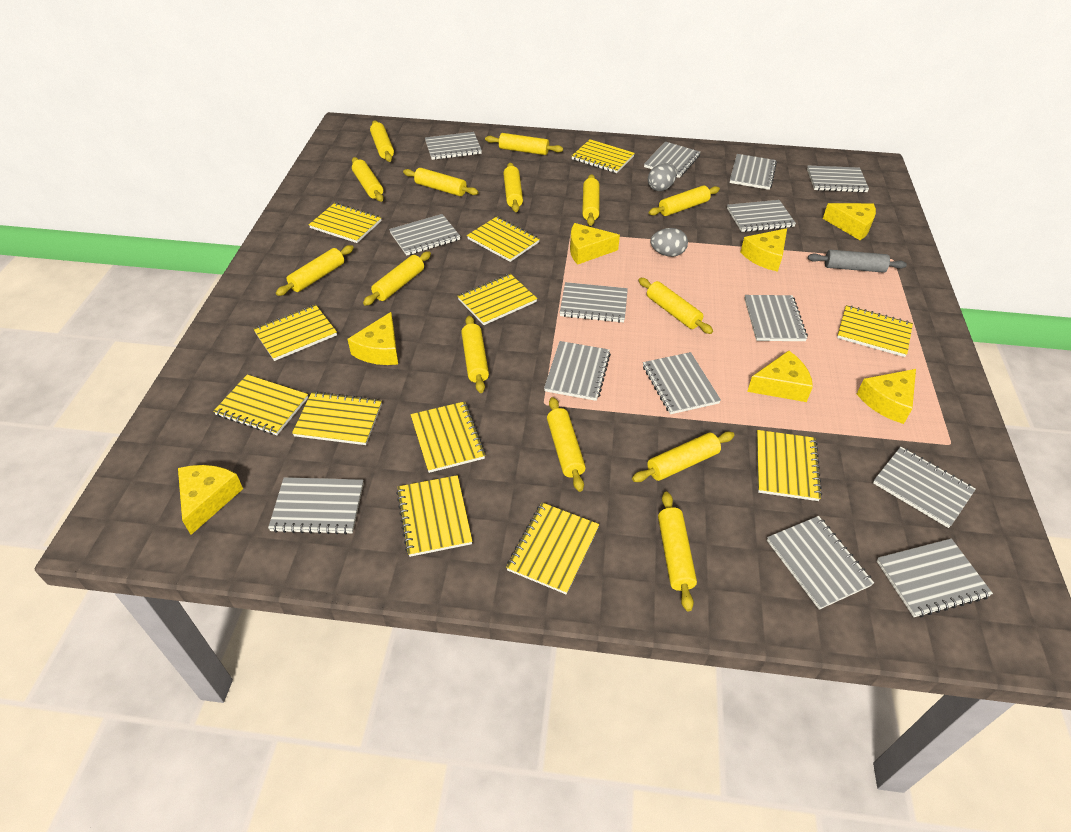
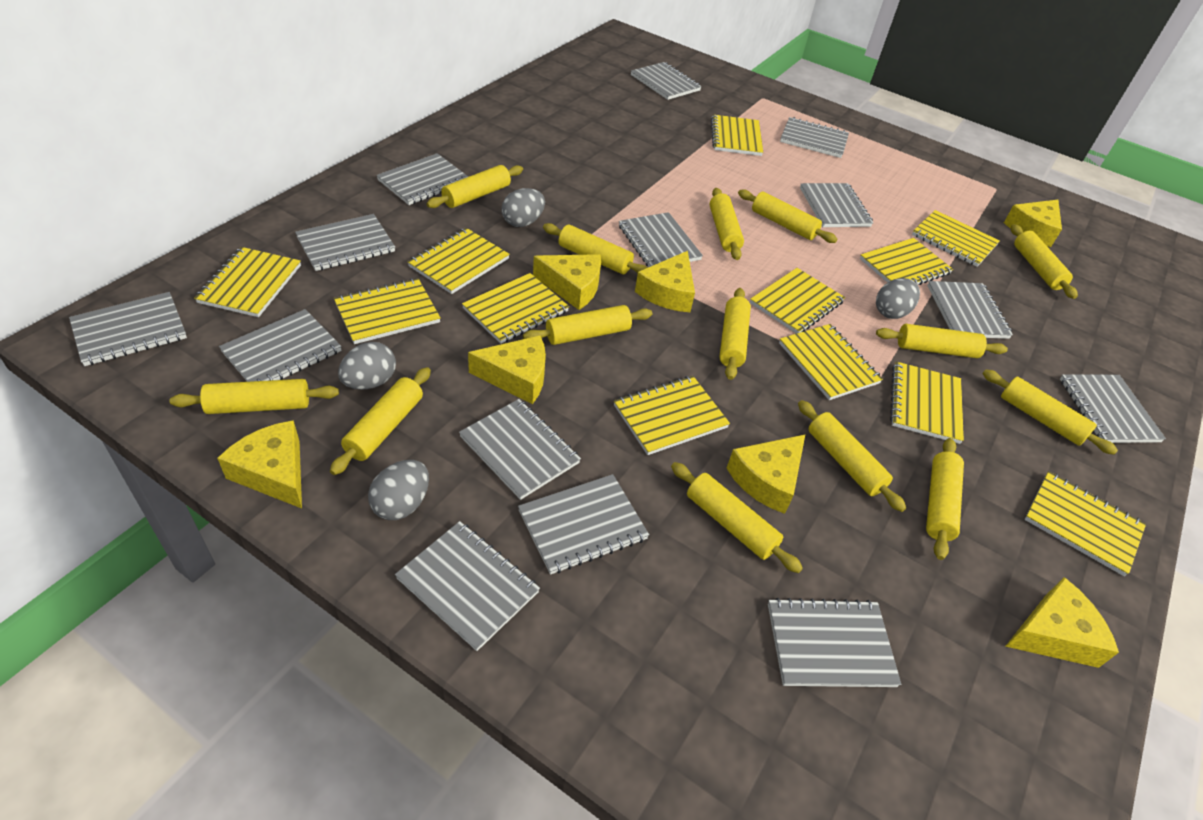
grey egg: 2 -> 4
grey rolling pin: 1 -> 0

